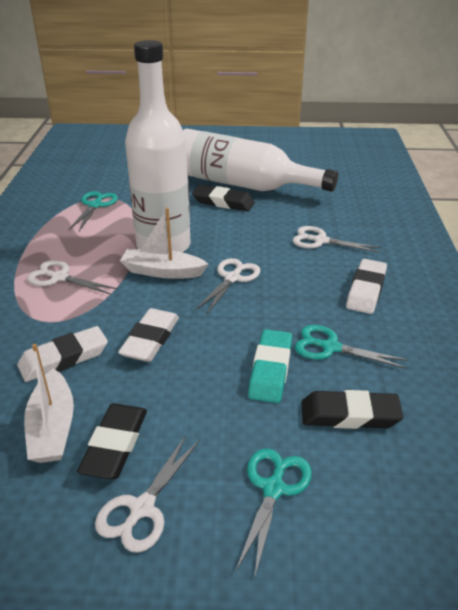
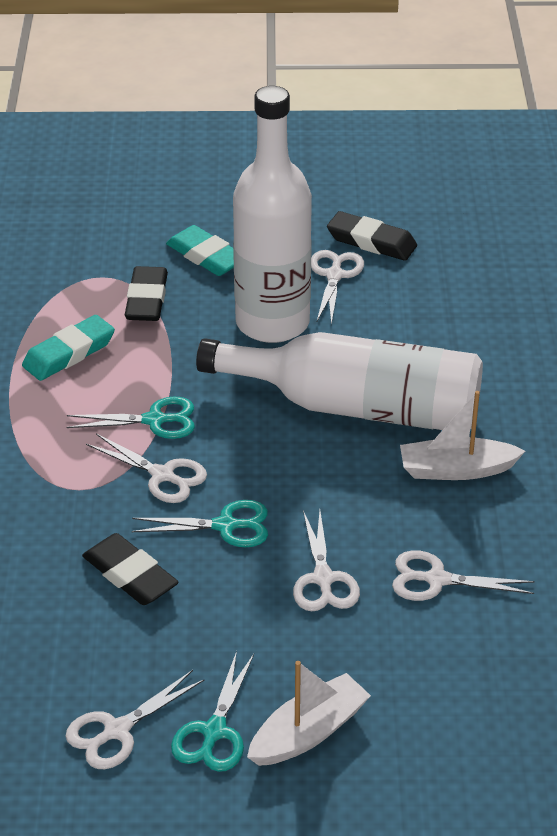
turquoise eraser: 1 -> 2
white eraser: 3 -> 0
white scissors: 4 -> 5

